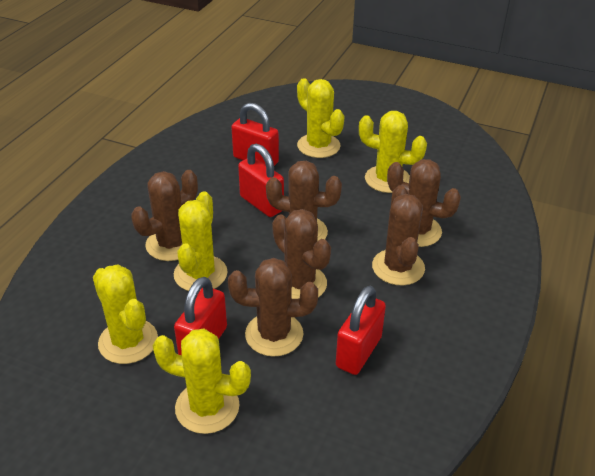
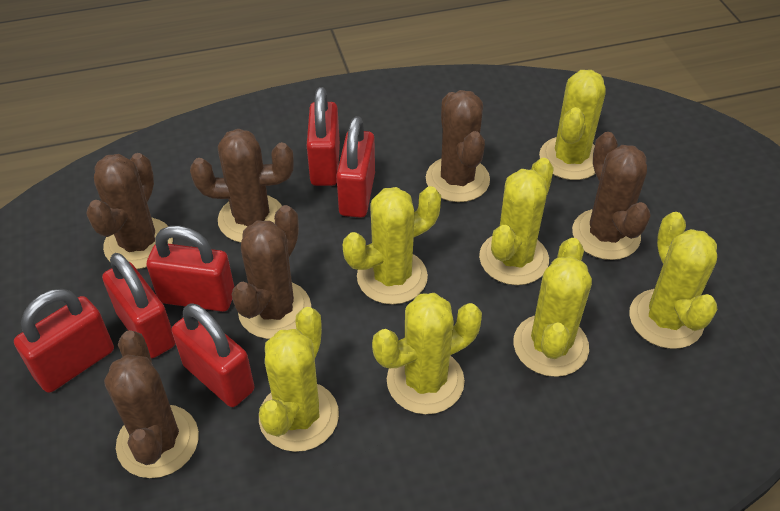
red padlock: 4 -> 6
yellow cactus: 5 -> 7

